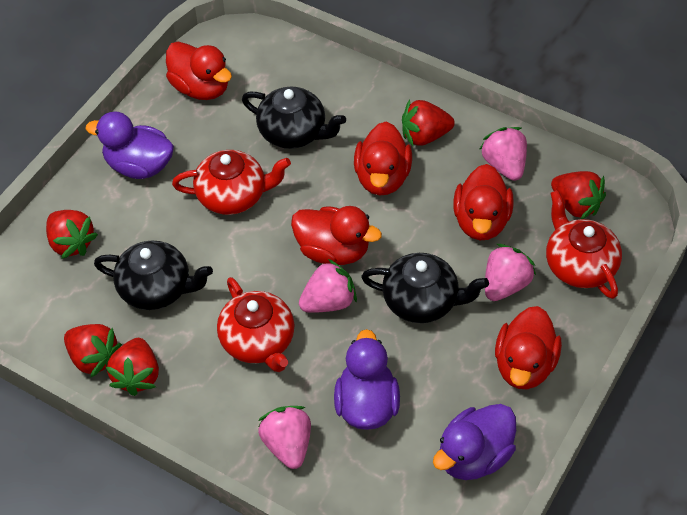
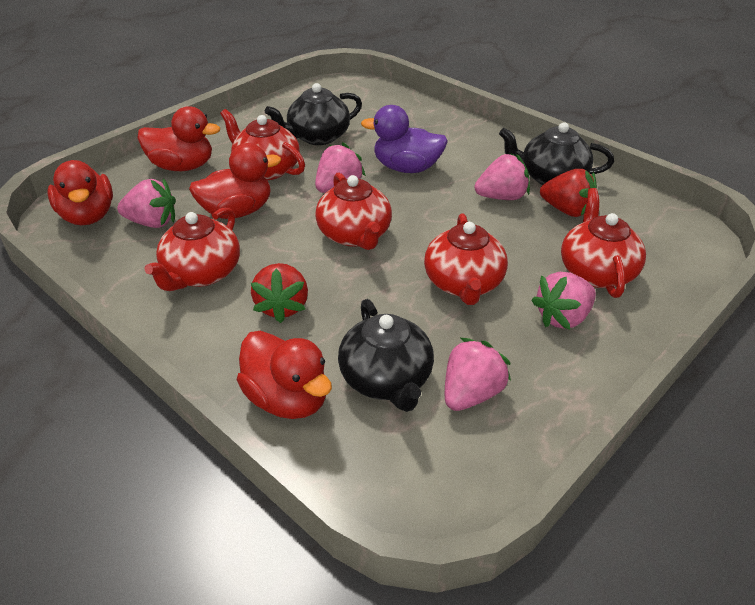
pink strawberry: 4 -> 5
purple duck: 3 -> 1
red duck: 5 -> 4
red strawberry: 5 -> 2
red teapot: 3 -> 5

